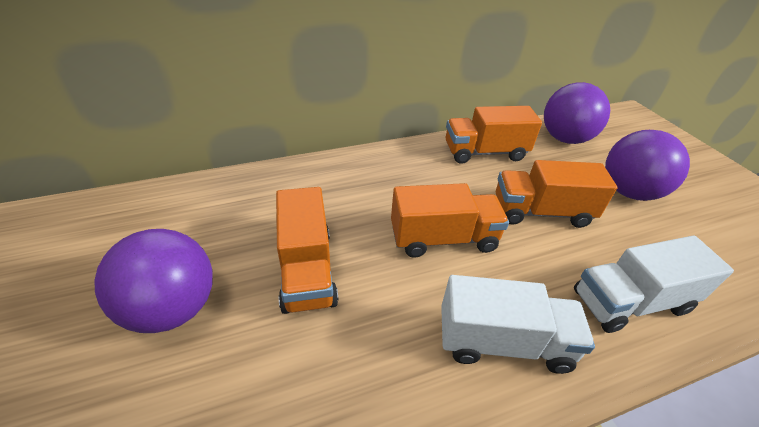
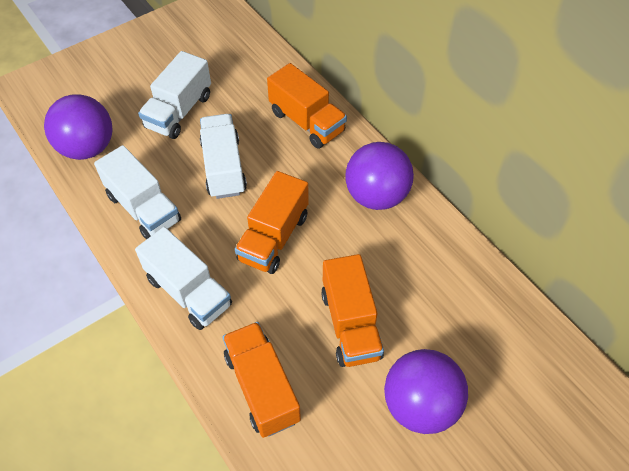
white truck: 2 -> 4

